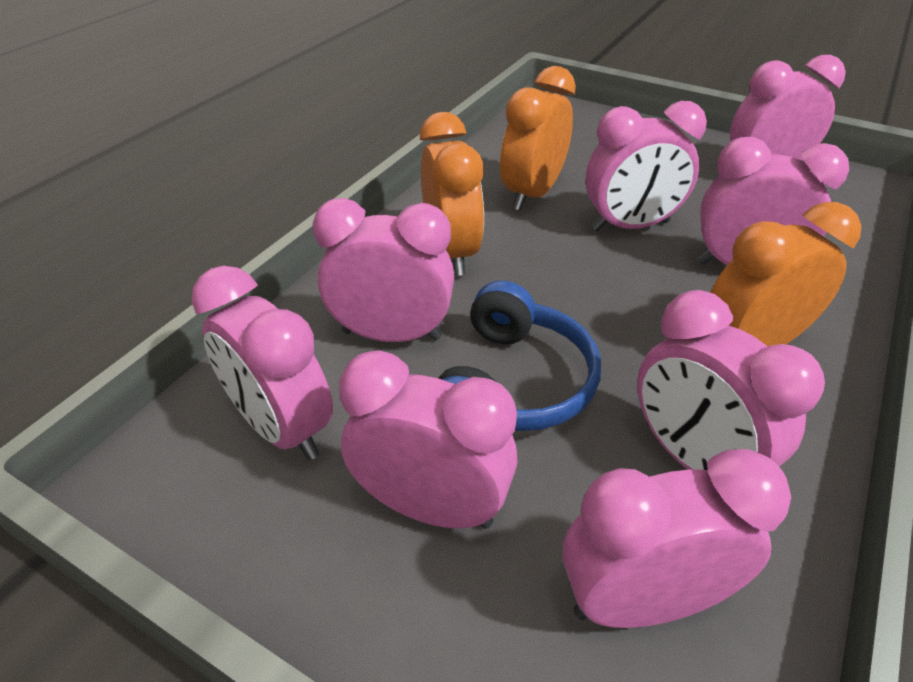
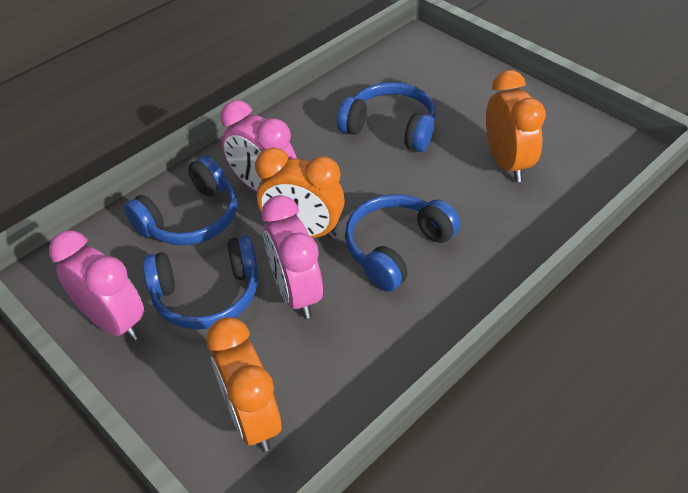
blue headphones: 1 -> 4
pink clock: 8 -> 3

